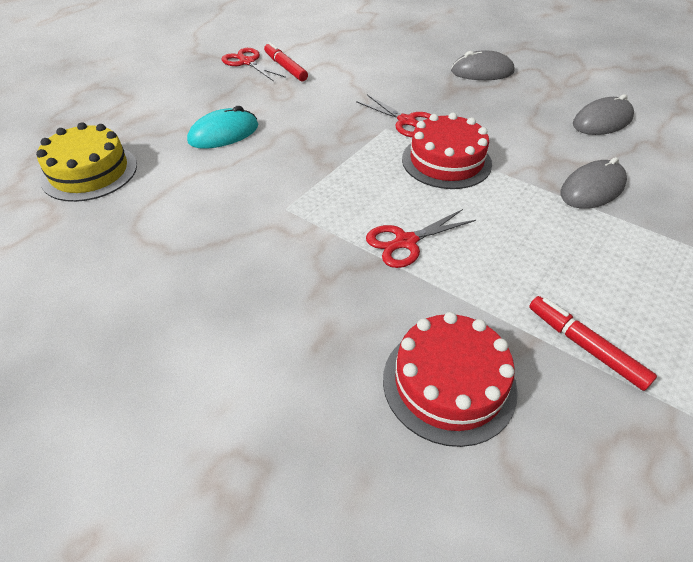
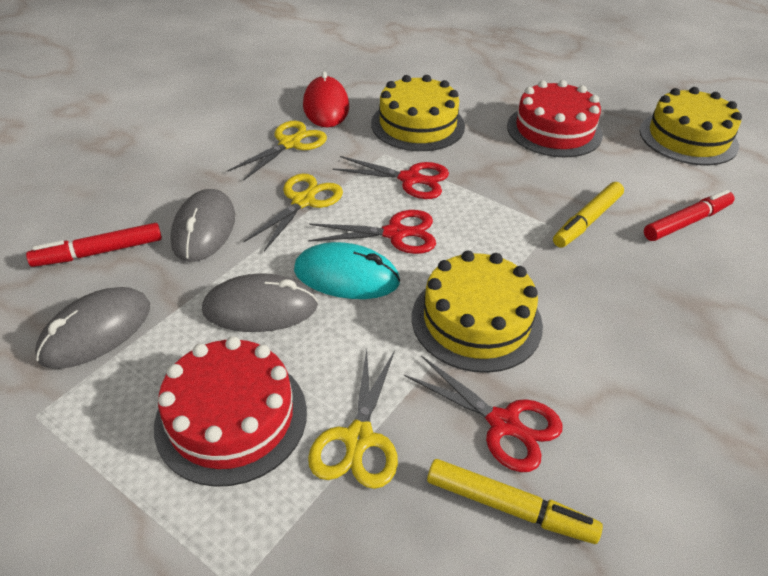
red mouse: 0 -> 1
yellow cake: 1 -> 3
yellow marker: 0 -> 2
yellow scissors: 0 -> 3

